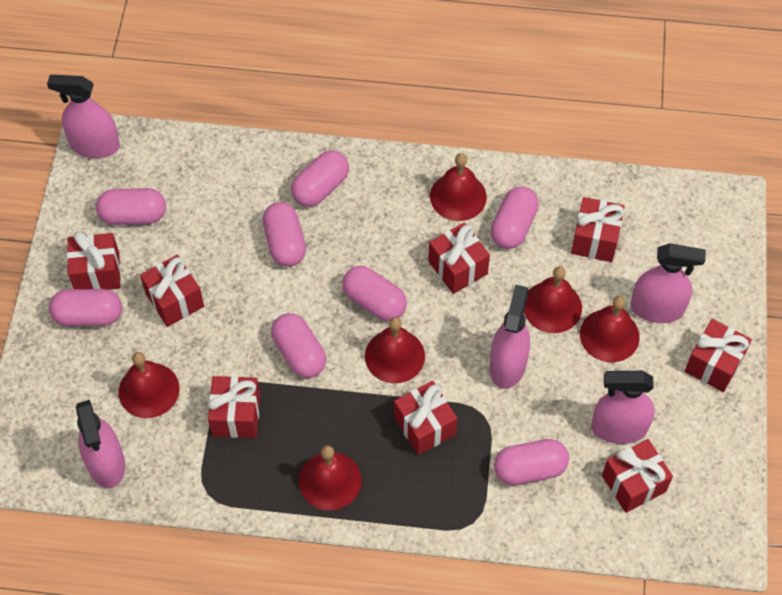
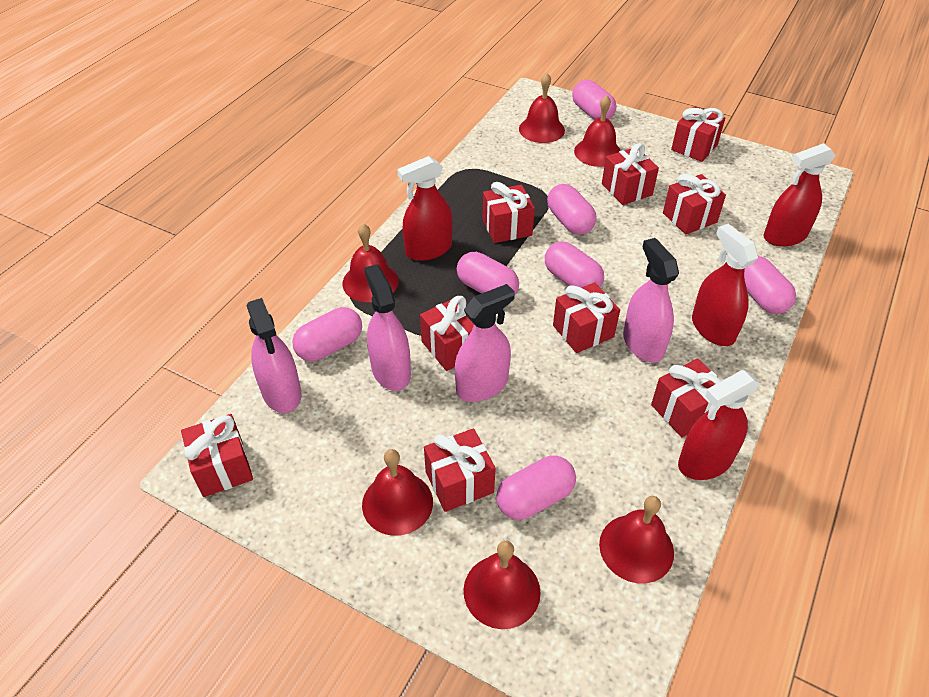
pink capsule: 8 -> 7
pink spray bottle: 5 -> 4
red gift: 8 -> 9
red spray bottle: 0 -> 4

